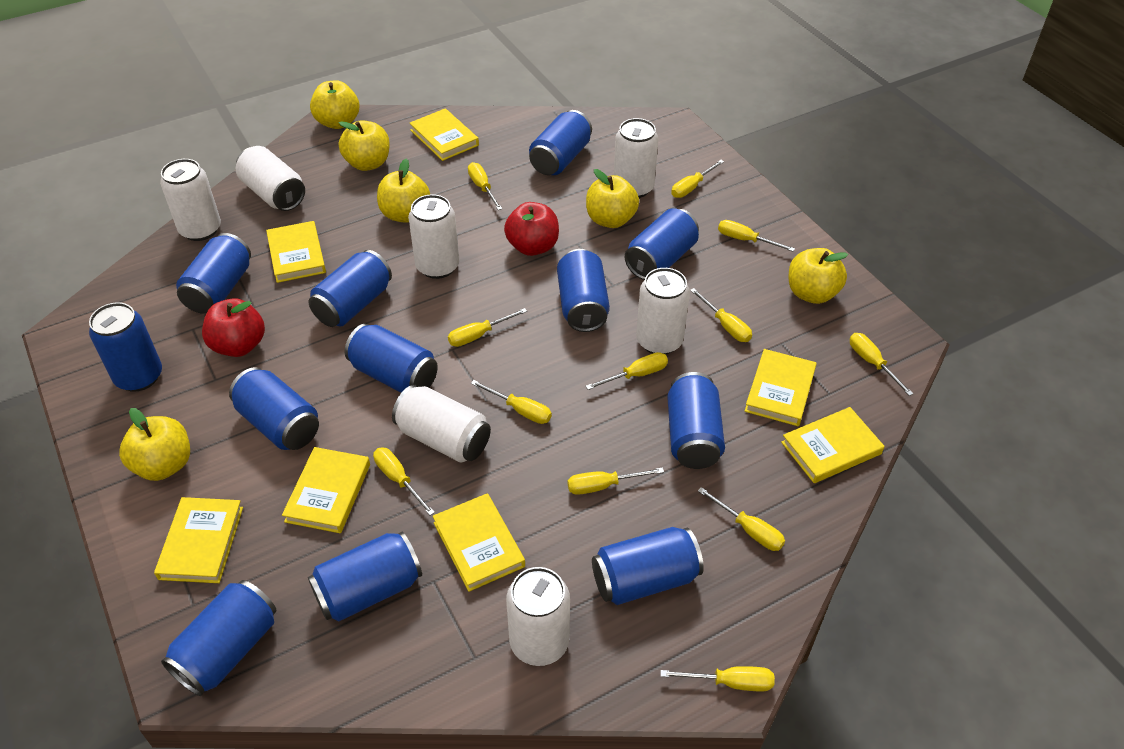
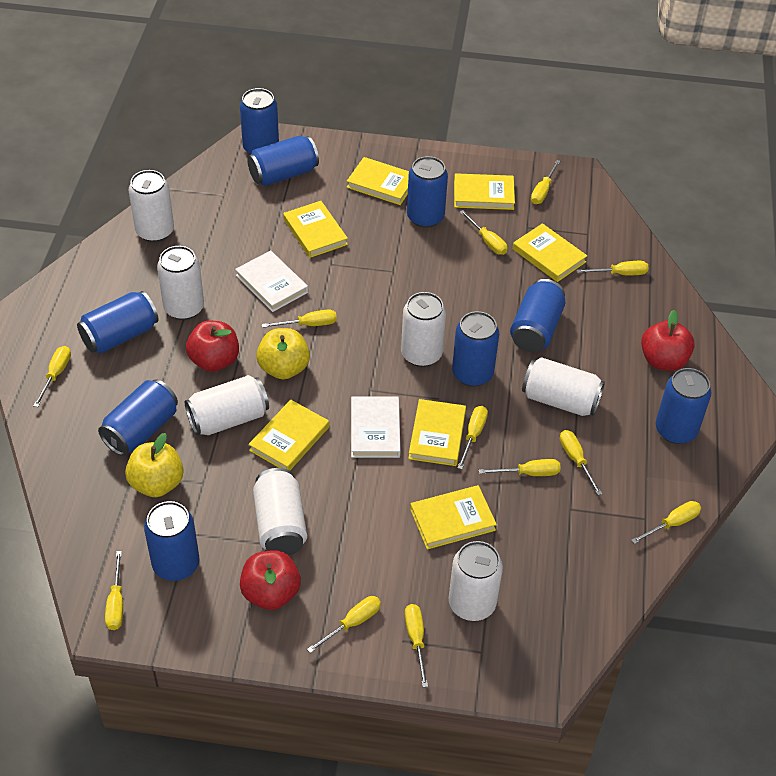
blue can: 12 -> 9
red apple: 2 -> 3
white book: 0 -> 2
yellow apple: 6 -> 2

